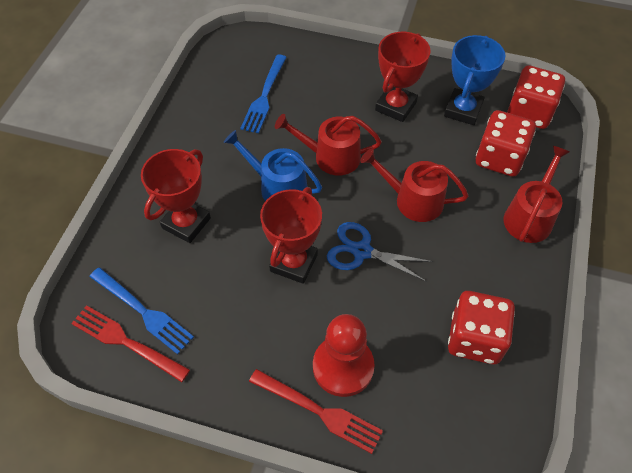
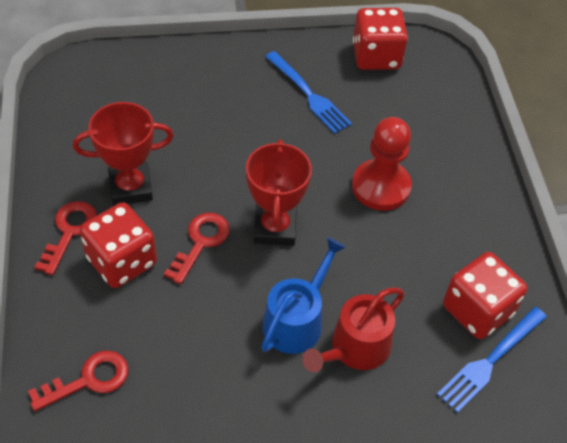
blue scissors: 1 -> 0
blue trophy: 1 -> 0
red fork: 2 -> 0
red key: 0 -> 3
red trophy: 3 -> 2
red watering can: 3 -> 1

